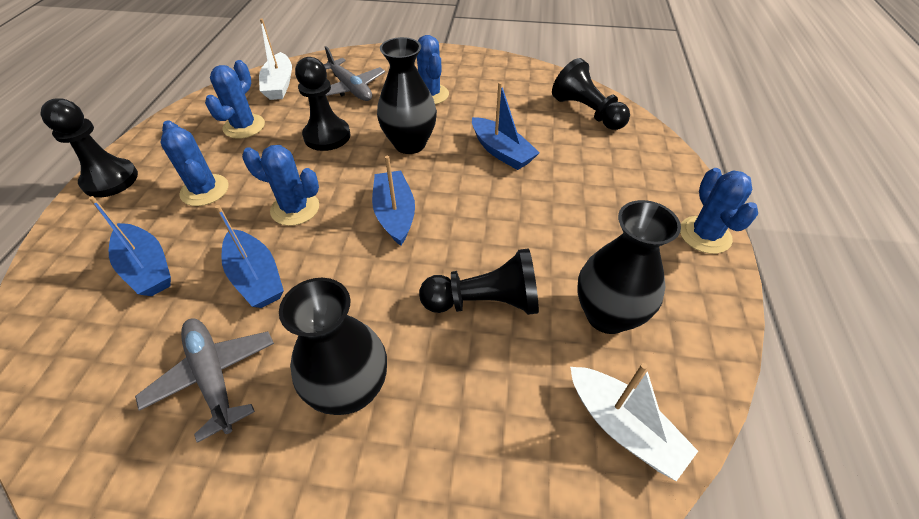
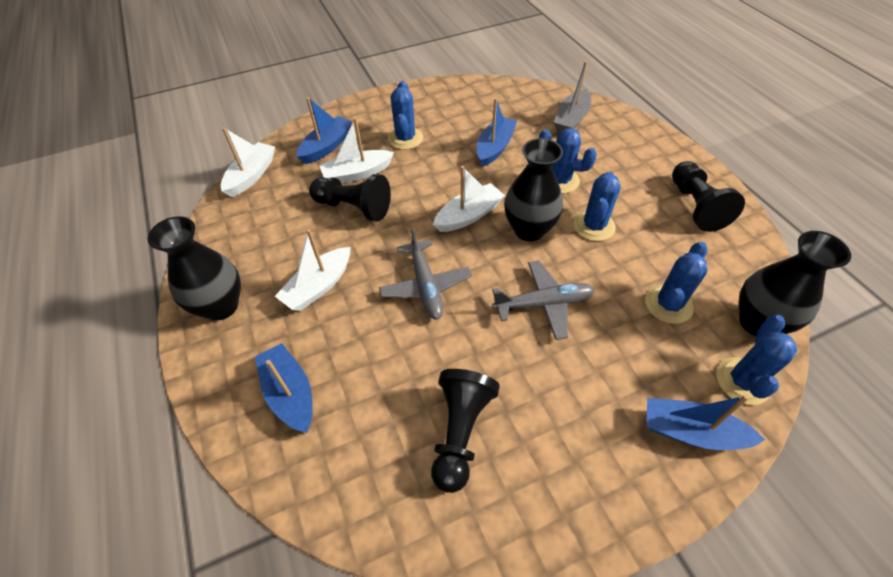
black pawn: 4 -> 3
grey boat: 0 -> 1
white boat: 2 -> 4

